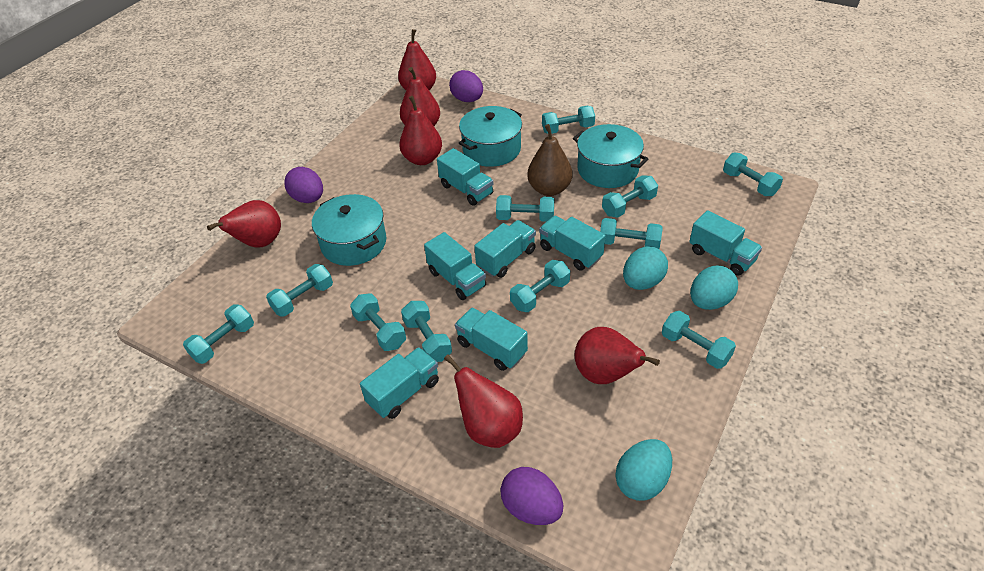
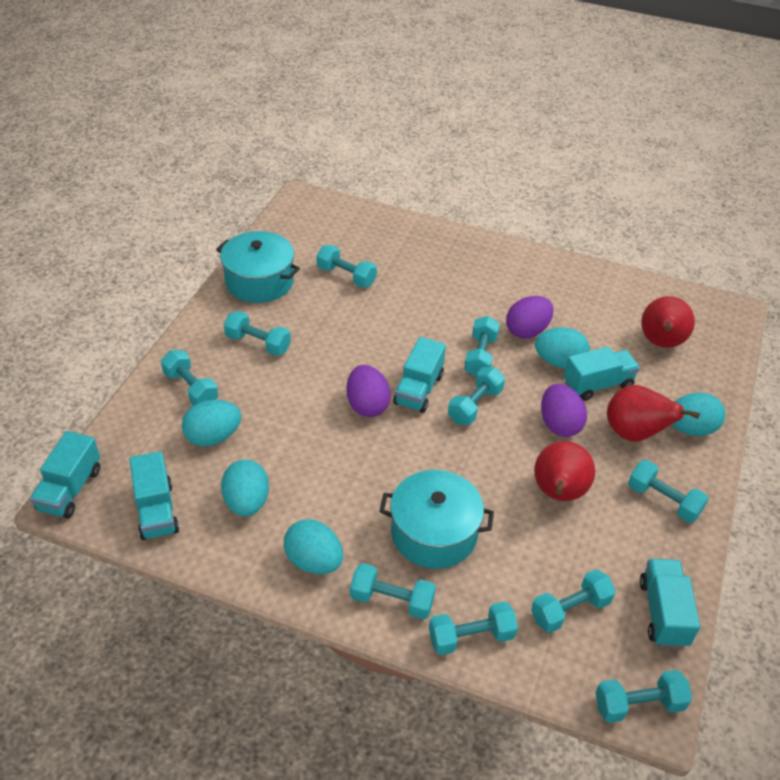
brown pear: 1 -> 0
red pear: 6 -> 3
turquoise dumbbell: 11 -> 10
turquoise egg: 3 -> 5
turquoise pot: 3 -> 2
turquoise truck: 7 -> 5

